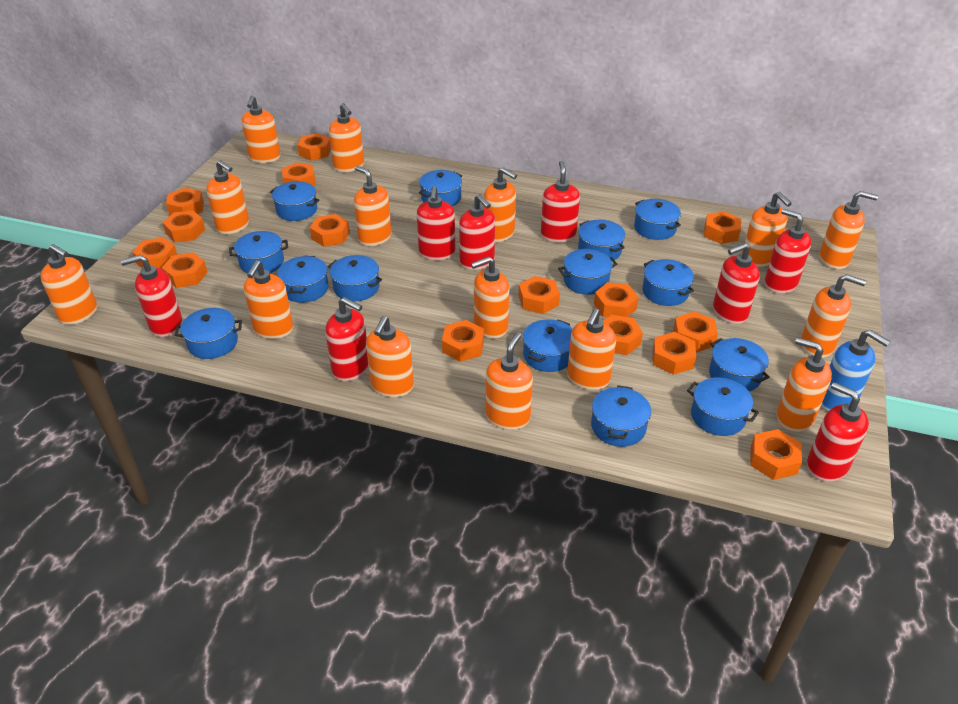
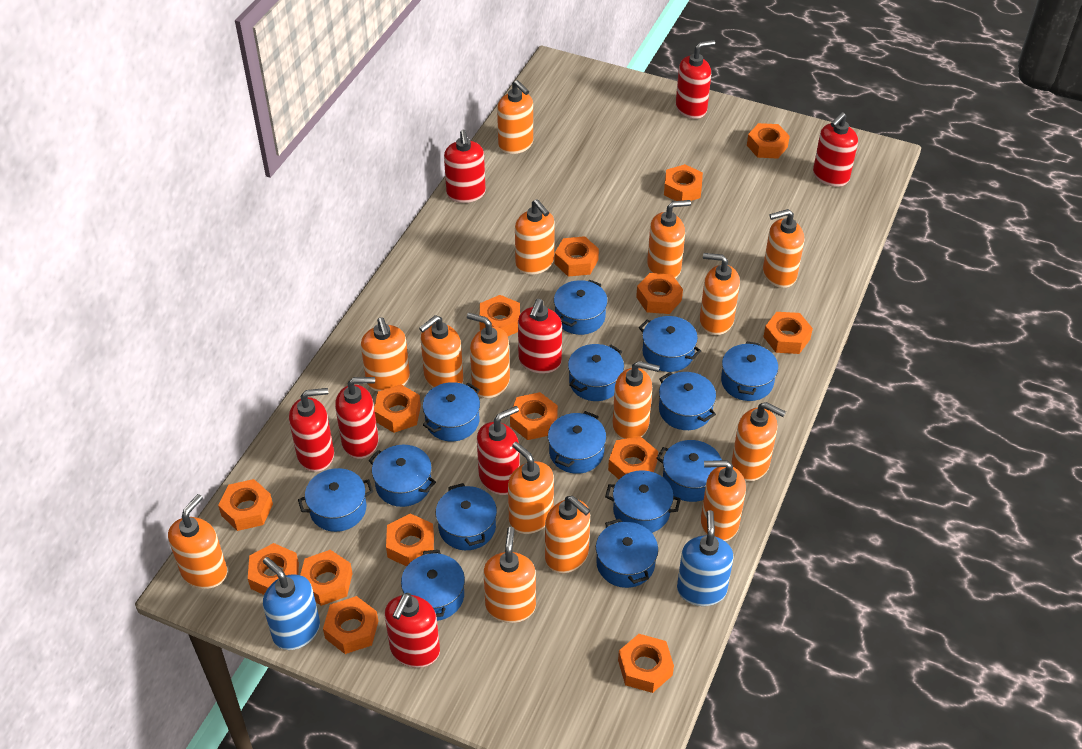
blue soap dispenser: 1 -> 2

